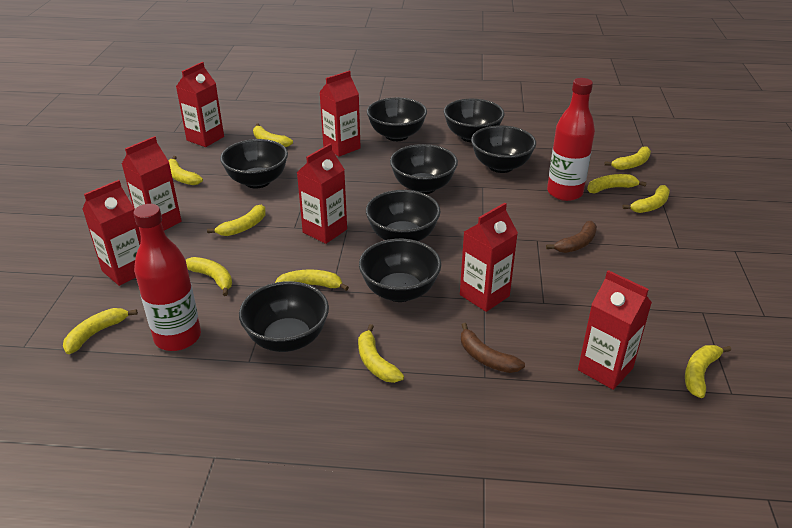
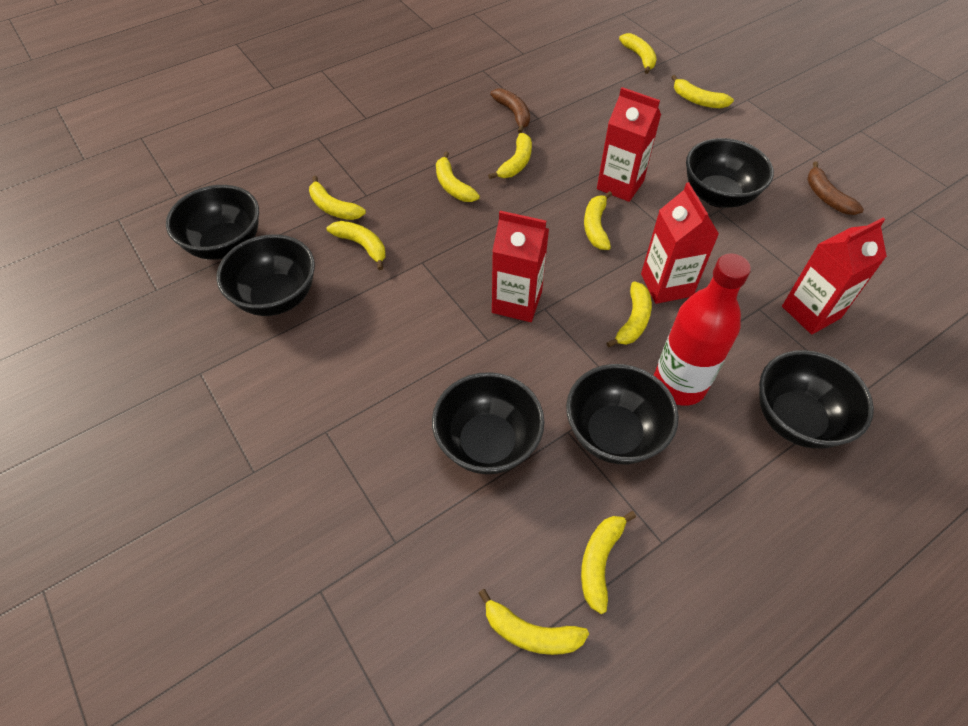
black bowl: 8 -> 6
red bottle: 2 -> 1
red carton: 7 -> 4
yellow banana: 11 -> 10

